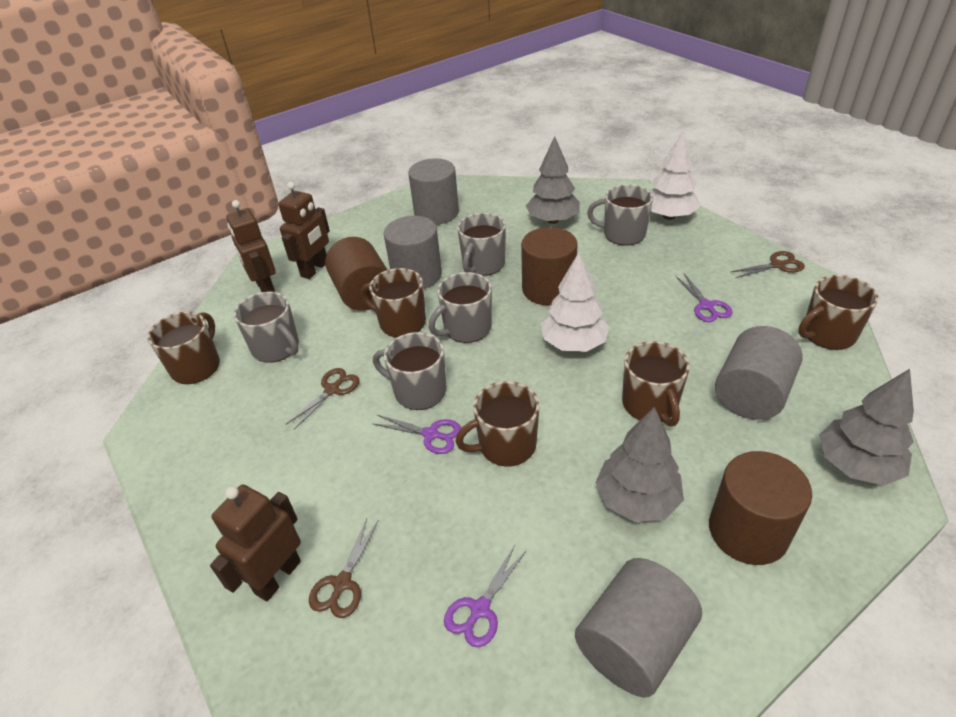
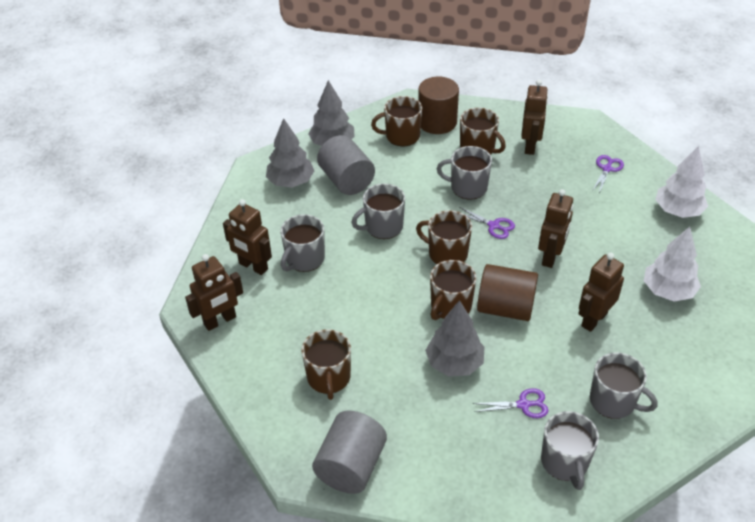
brown cylinder: 3 -> 2
brown robot: 3 -> 5
brown scissors: 3 -> 0
grey cylinder: 4 -> 2

